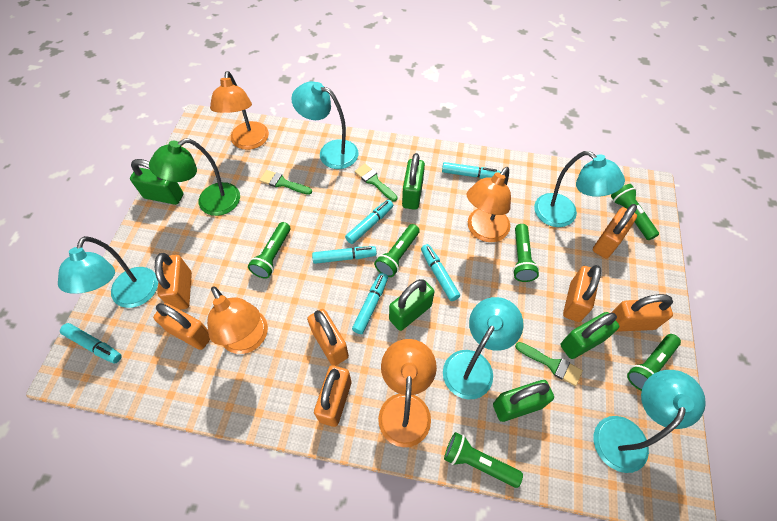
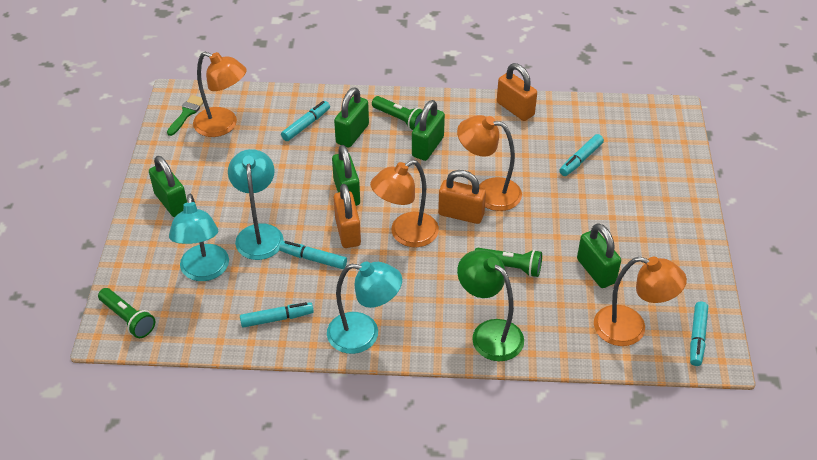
green brush: 3 -> 1
green flashlight: 6 -> 3
orange padlock: 7 -> 3
turquoise lamp: 5 -> 3
turquoise marker: 6 -> 5

